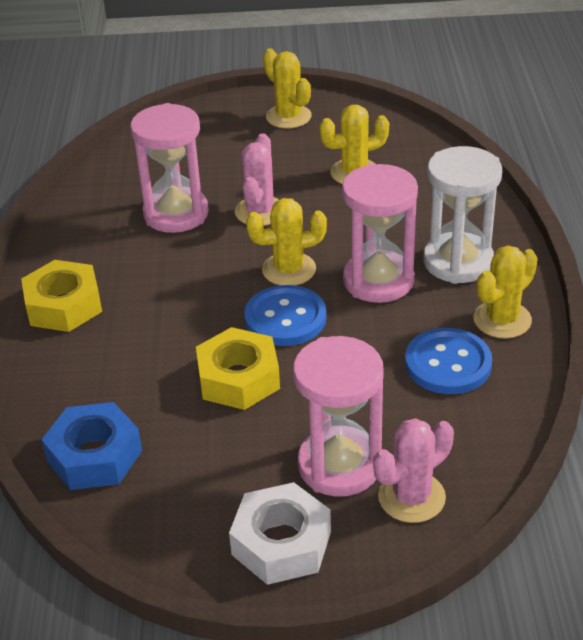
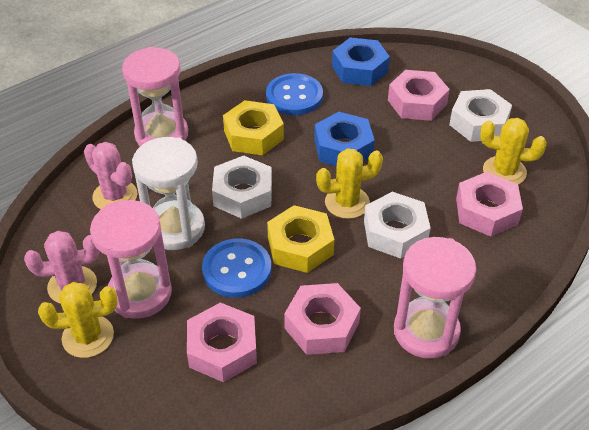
blue nut: 1 -> 2
pink nut: 0 -> 4
white nut: 1 -> 3
yellow cactus: 4 -> 3

